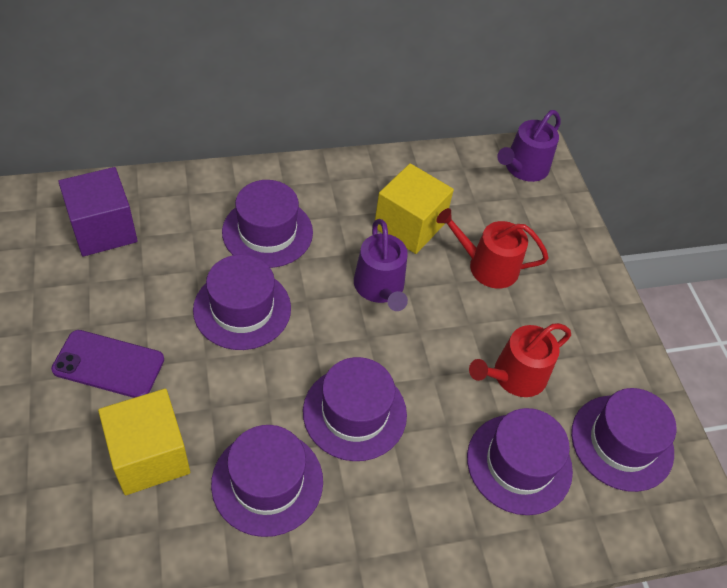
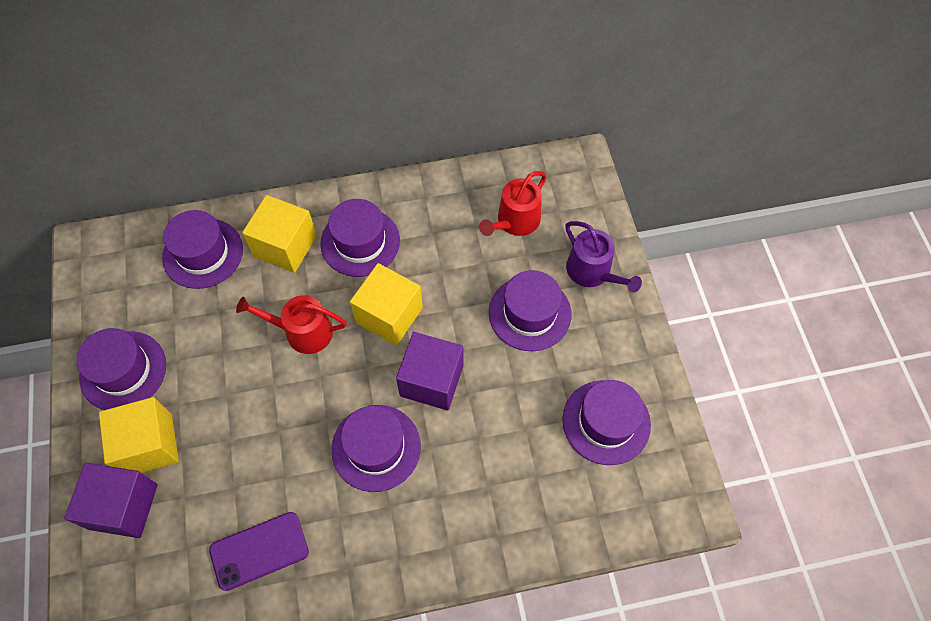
purple cube: 1 -> 2
purple watering can: 2 -> 1
yellow cube: 2 -> 3

